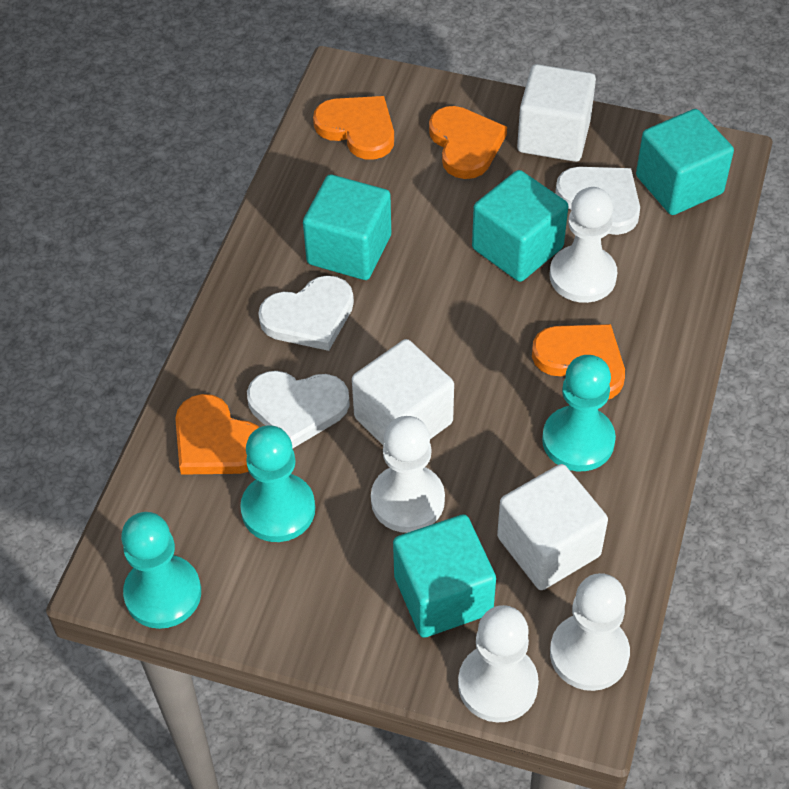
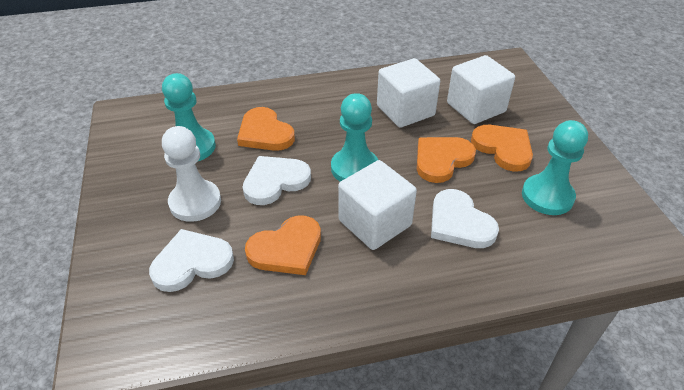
turquoise cube: 4 -> 0
white pawn: 4 -> 1

